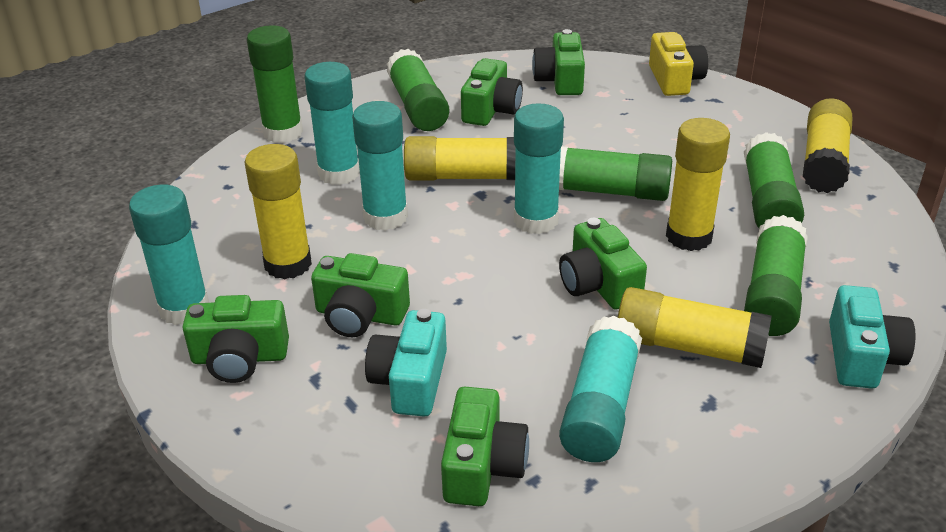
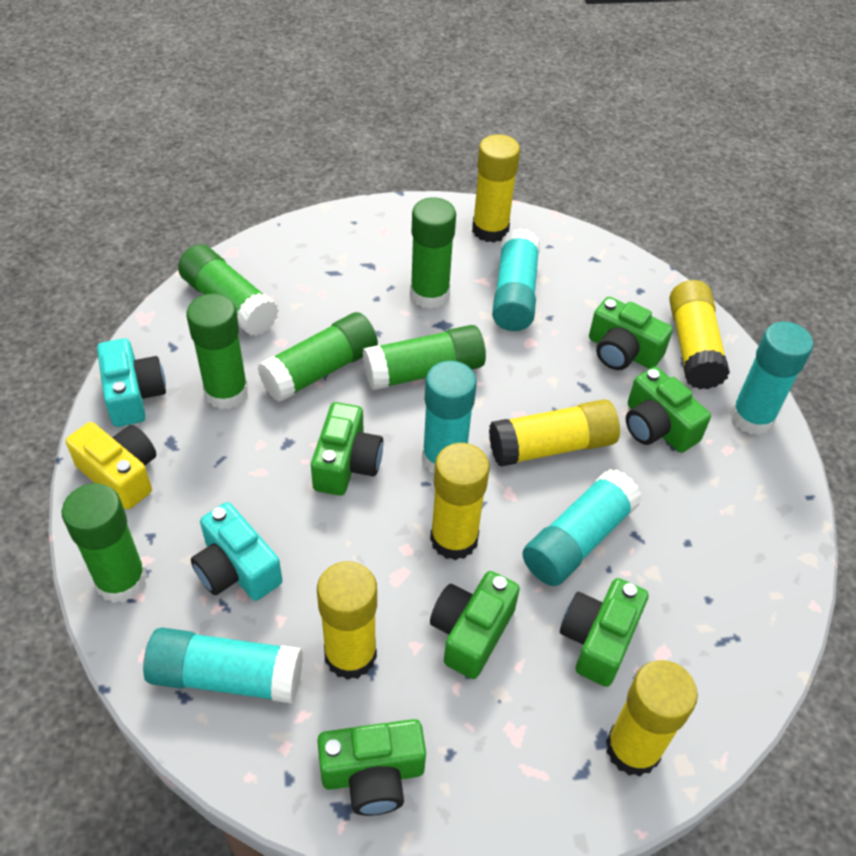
green glue stick: 5 -> 6
yellow glue stick: 5 -> 6

